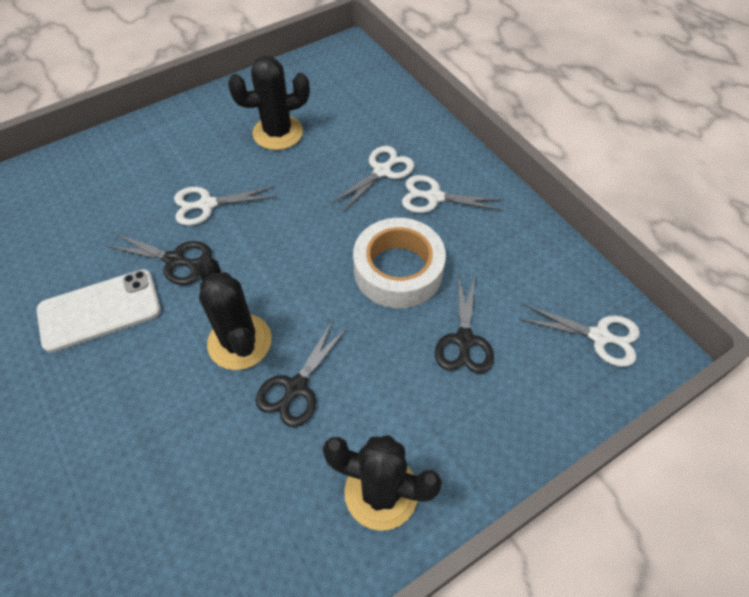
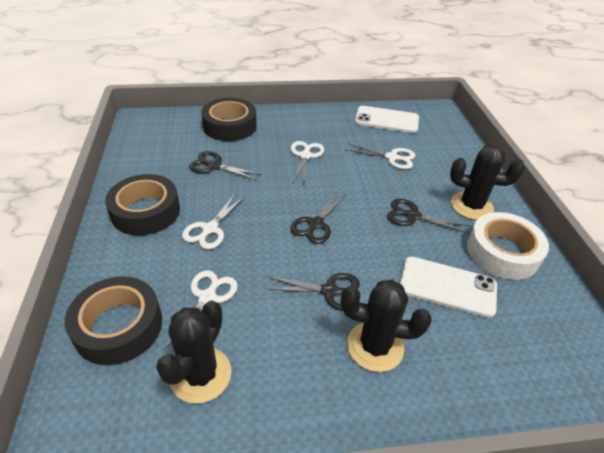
black scissors: 3 -> 4
black tape: 0 -> 3
white phone: 1 -> 2

